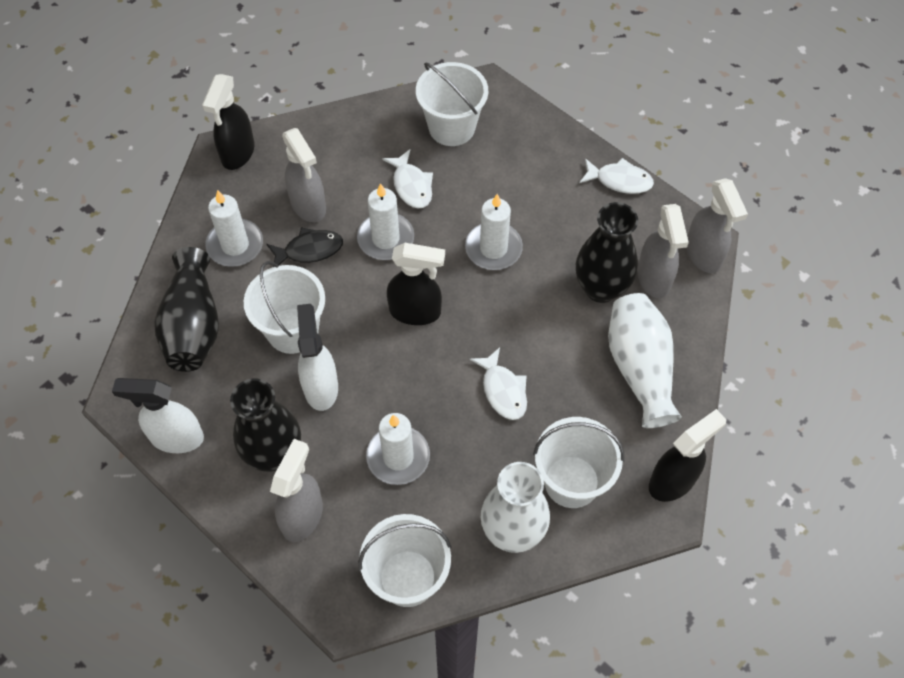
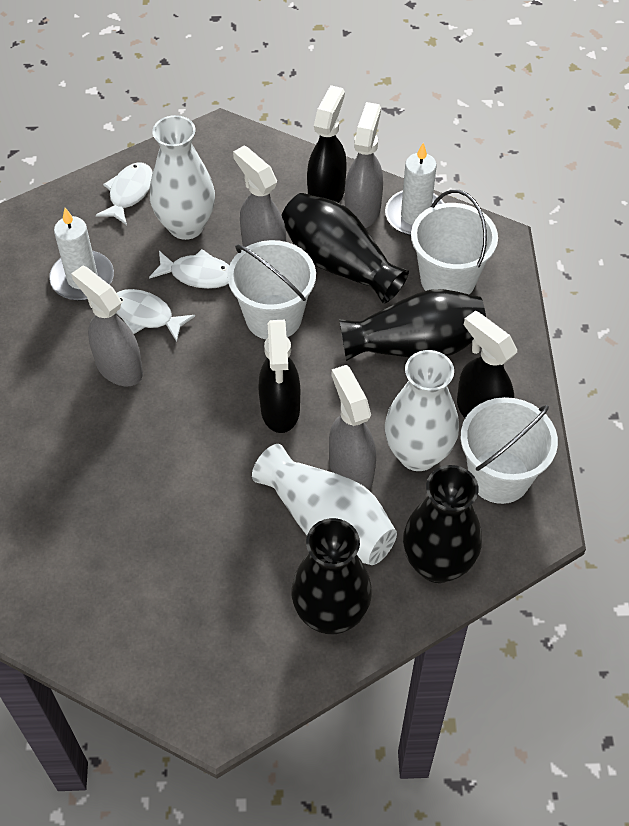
black fish: 1 -> 0
black vase: 3 -> 4
white bucket: 4 -> 3
white candle: 4 -> 2
white spray bottle: 2 -> 0
white vase: 2 -> 3

